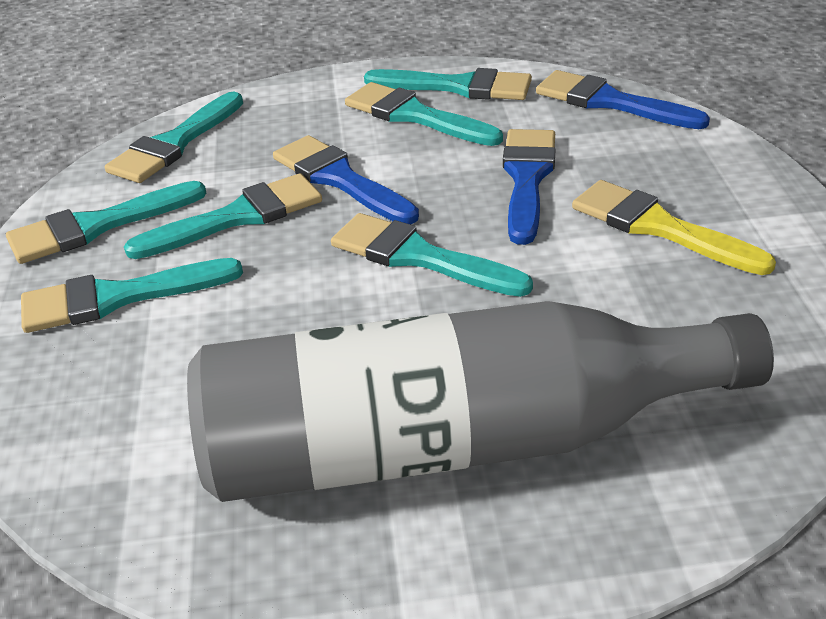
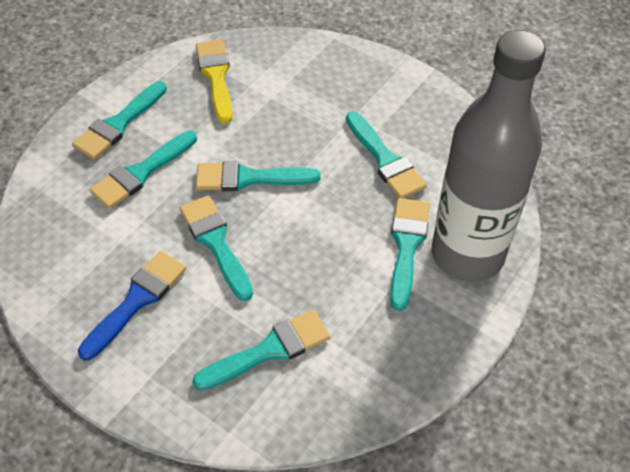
blue brush: 3 -> 1

